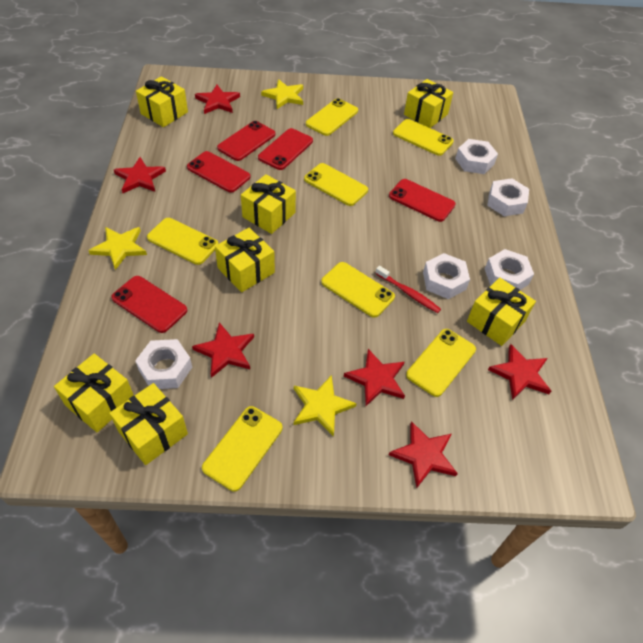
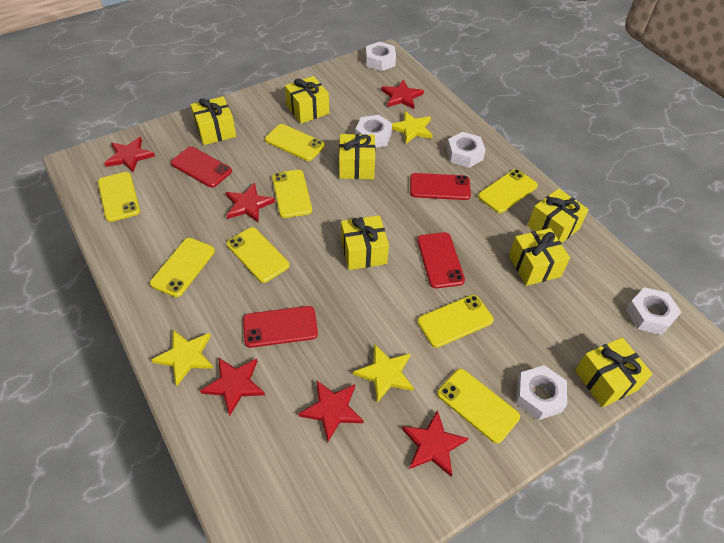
red phone: 5 -> 4
red toothbrush: 1 -> 0
yellow phone: 7 -> 8

